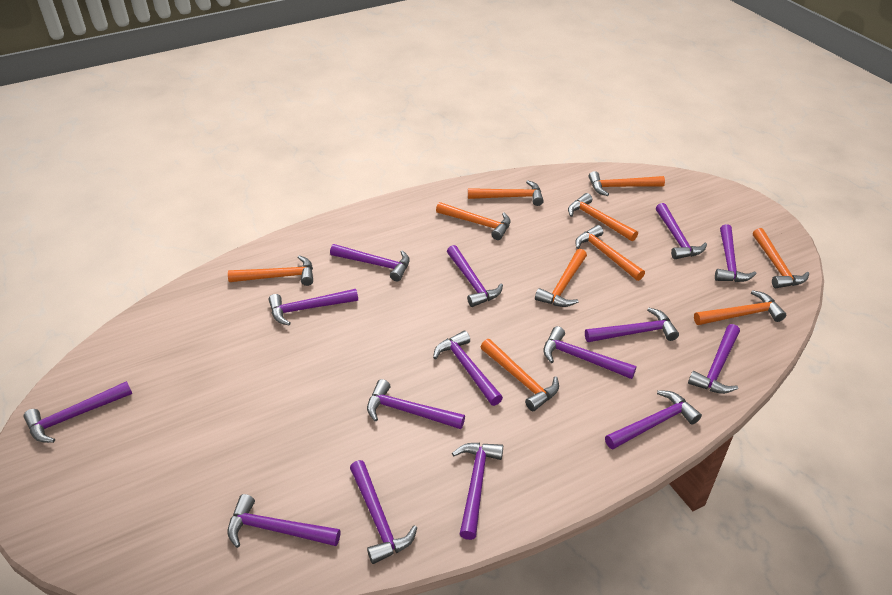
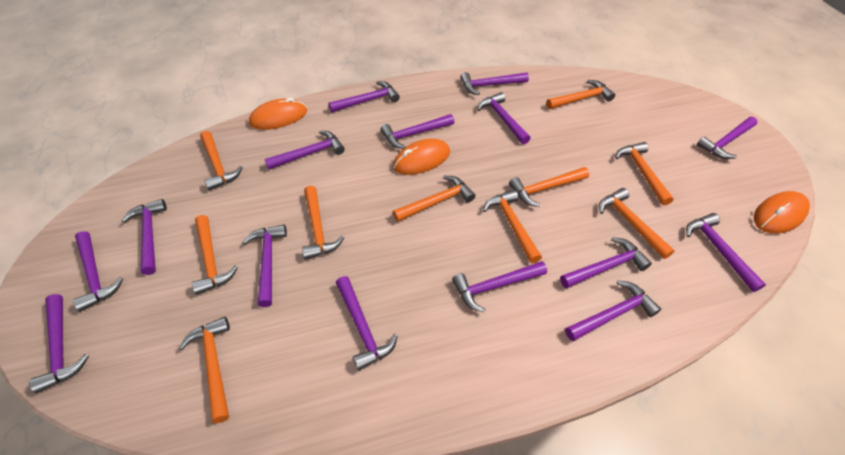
orange mouse: 0 -> 3

